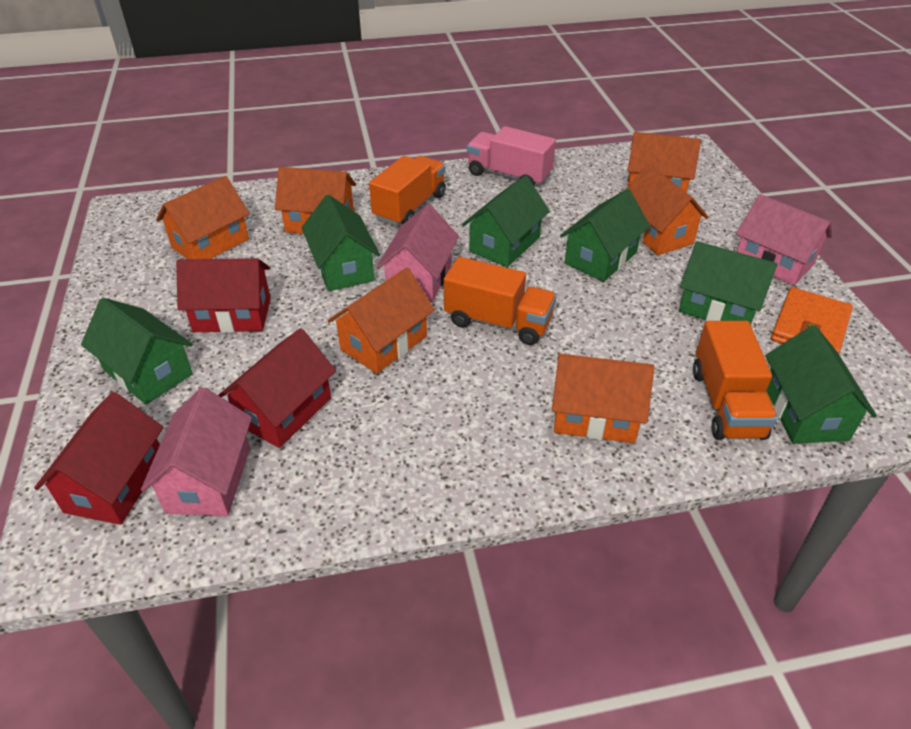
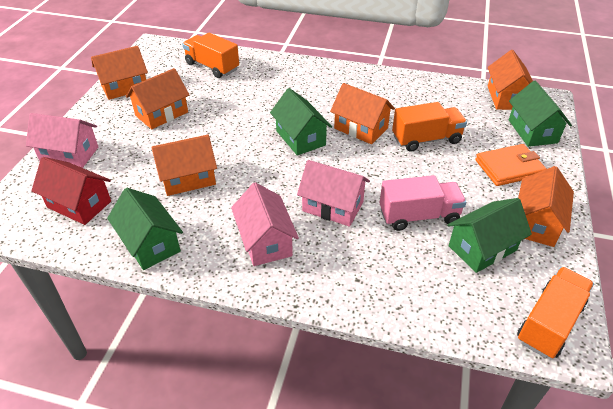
green house: 6 -> 4
red house: 3 -> 1

